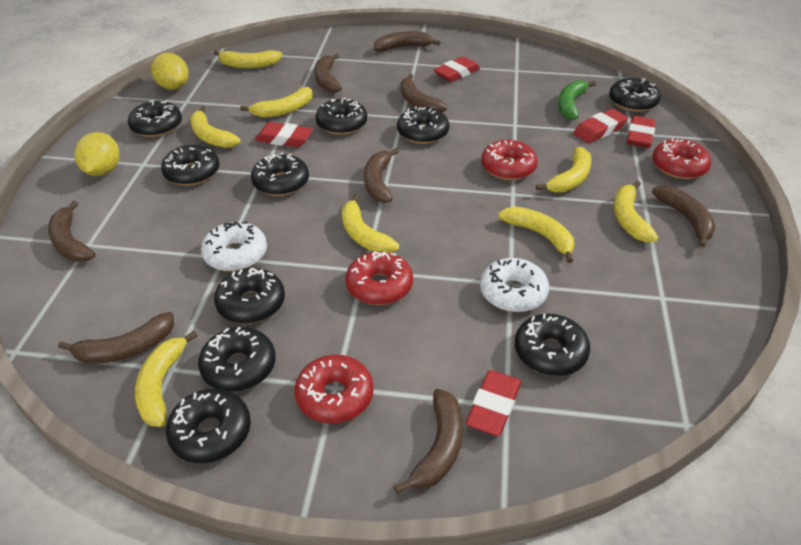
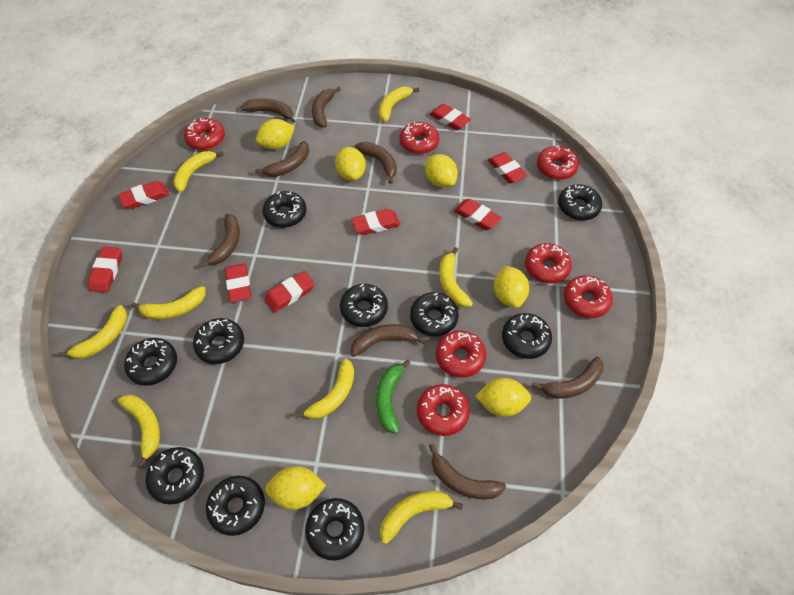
red donut: 4 -> 7
red eraser: 5 -> 8
white donut: 2 -> 0
yellow lemon: 2 -> 6

